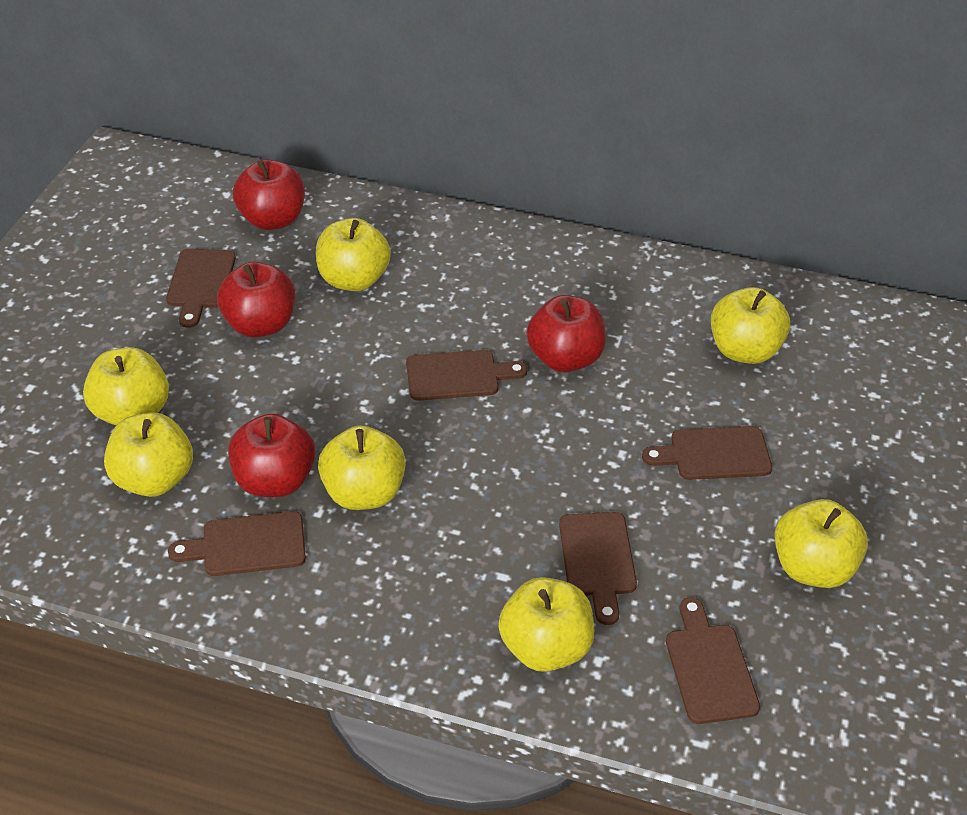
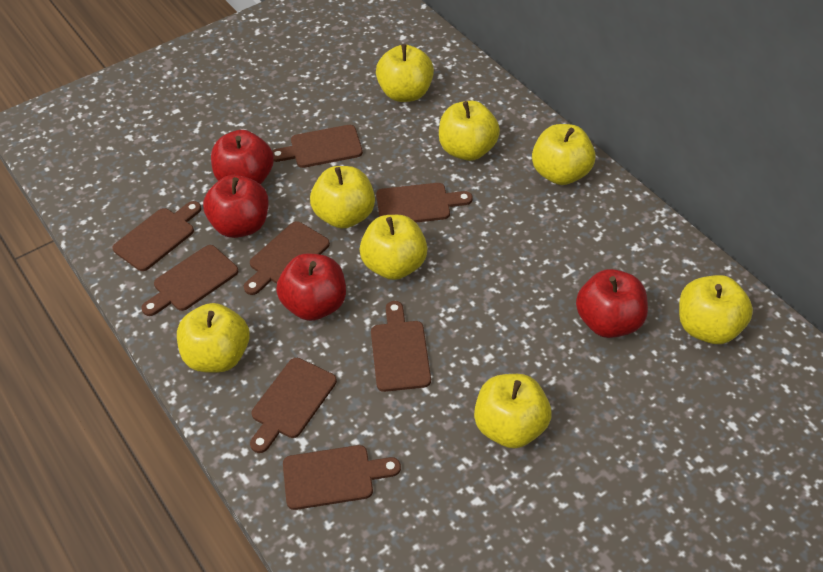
brown cutting board: 6 -> 8
yellow apple: 7 -> 8

